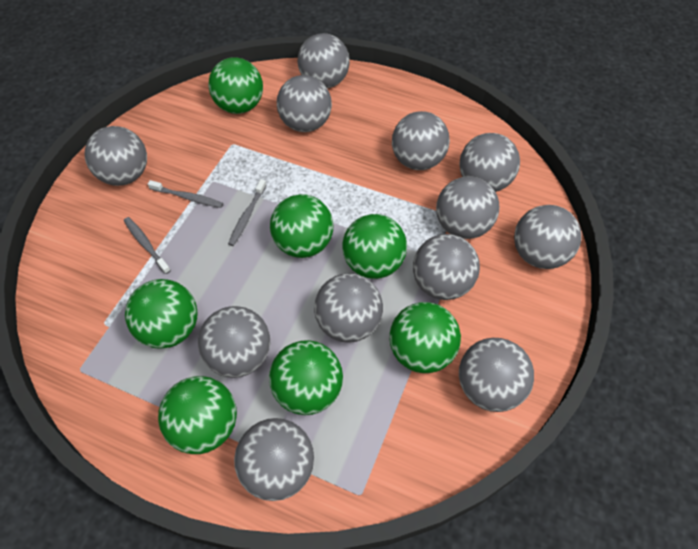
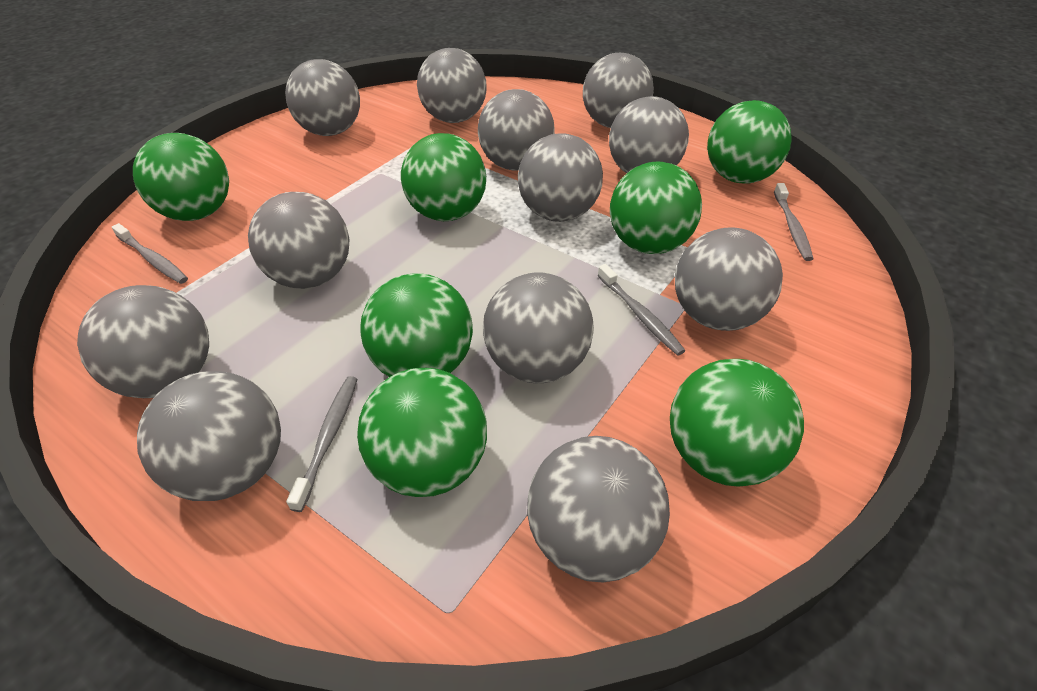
grey toothbrush: 3 -> 4

